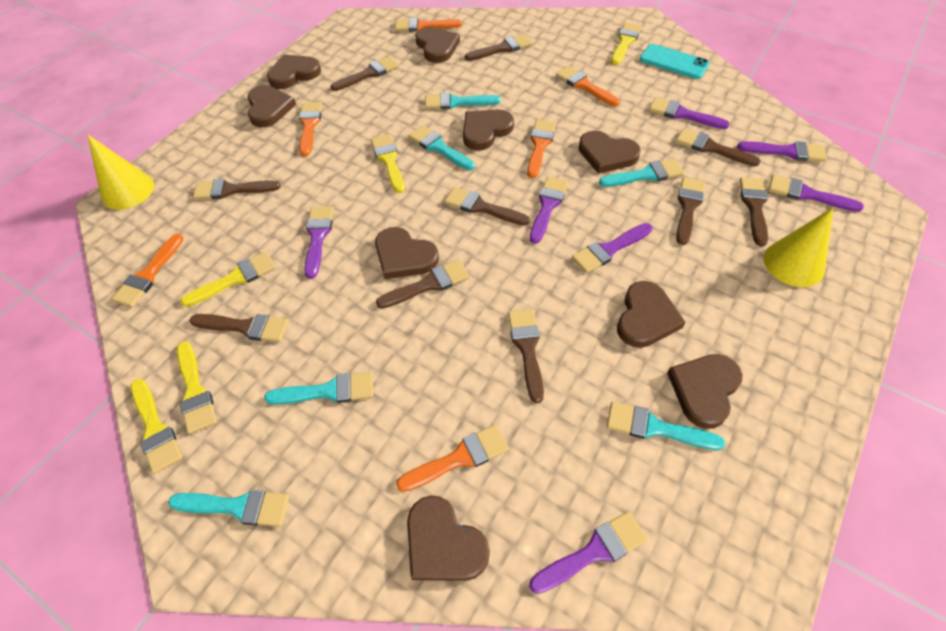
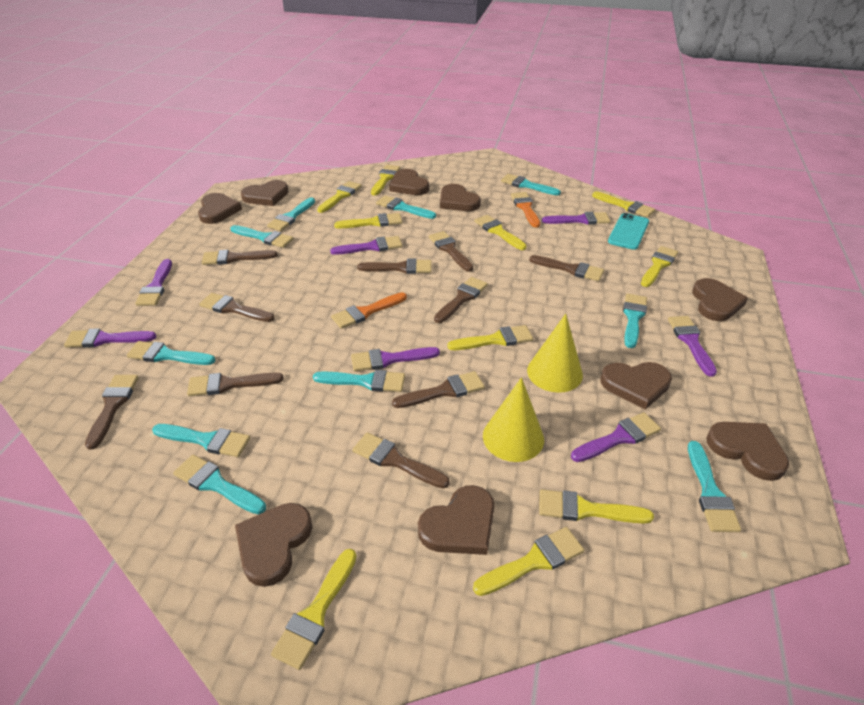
orange brush: 6 -> 2
turquoise brush: 6 -> 10
yellow brush: 5 -> 10

